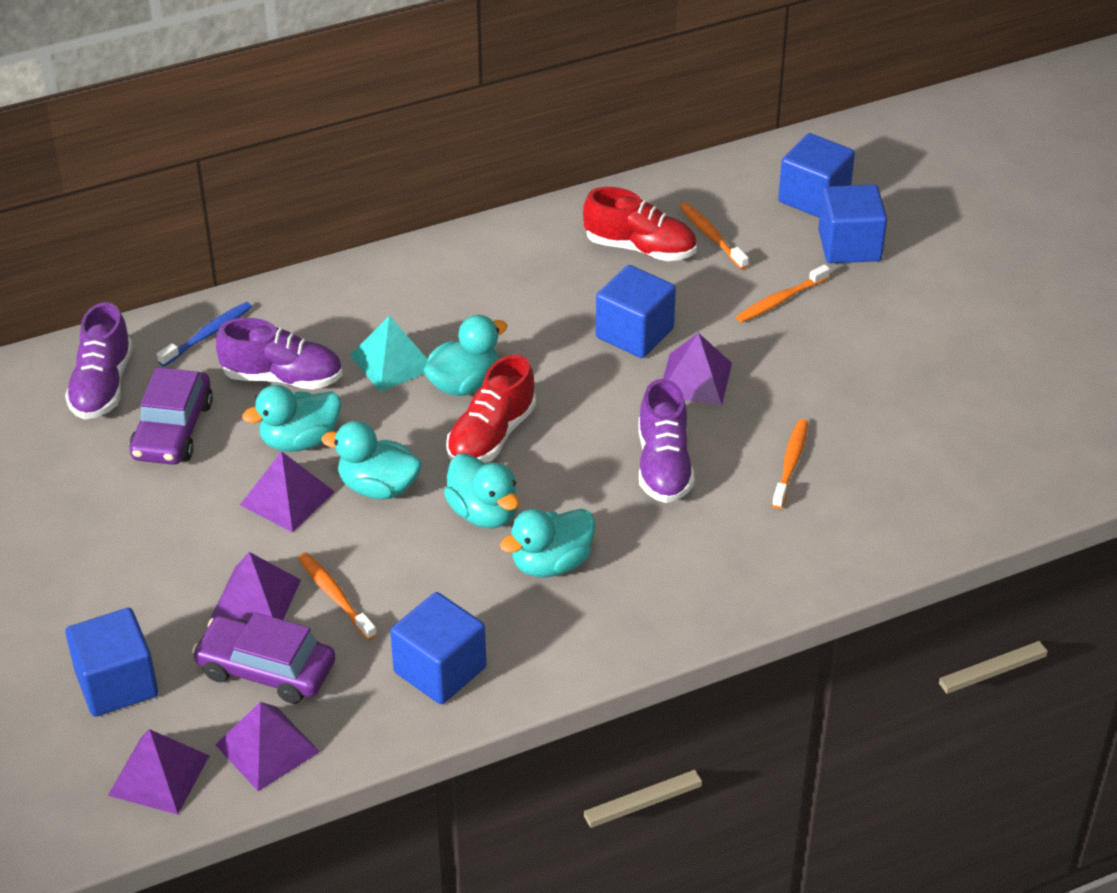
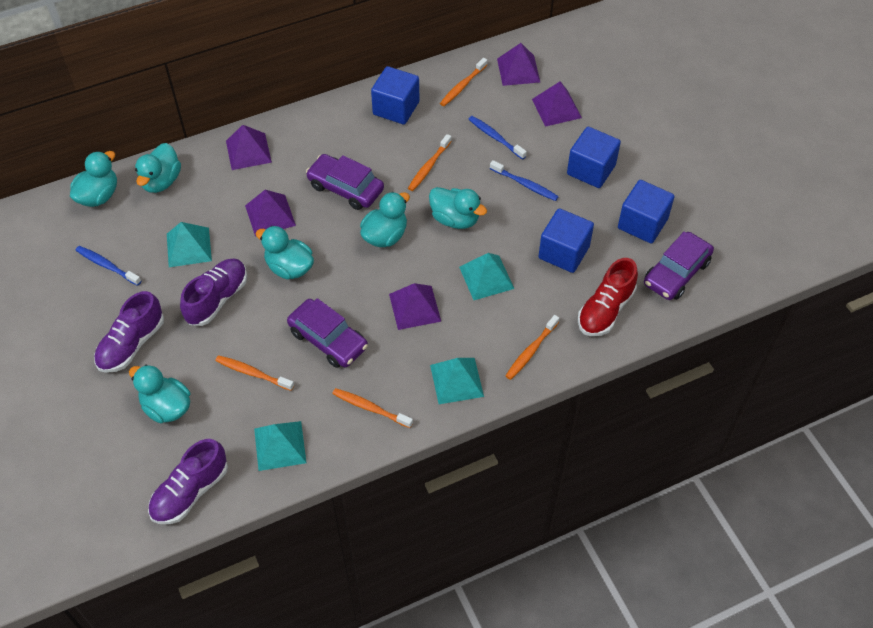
blue cube: 5 -> 4
blue toothbrush: 1 -> 3
orange toothbrush: 4 -> 5
purple car: 2 -> 3
red shoe: 2 -> 1
turquoise duck: 5 -> 6
turquoise pyramid: 1 -> 4

